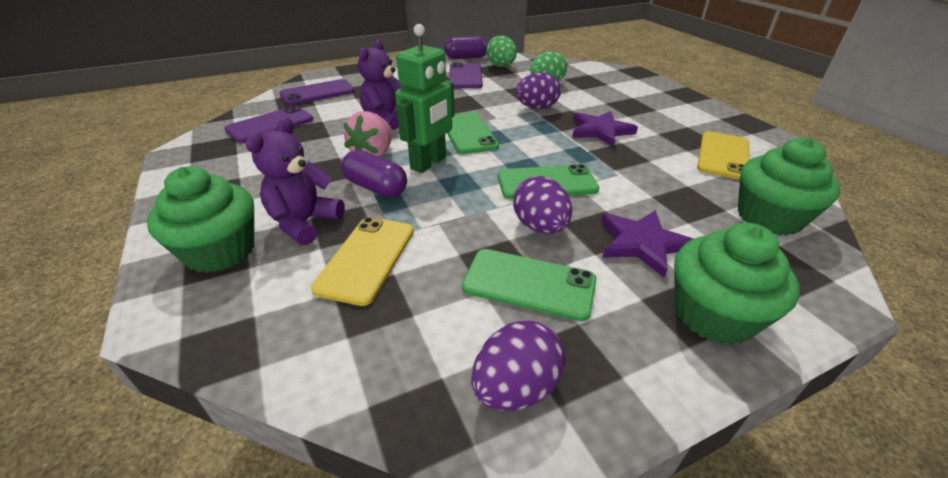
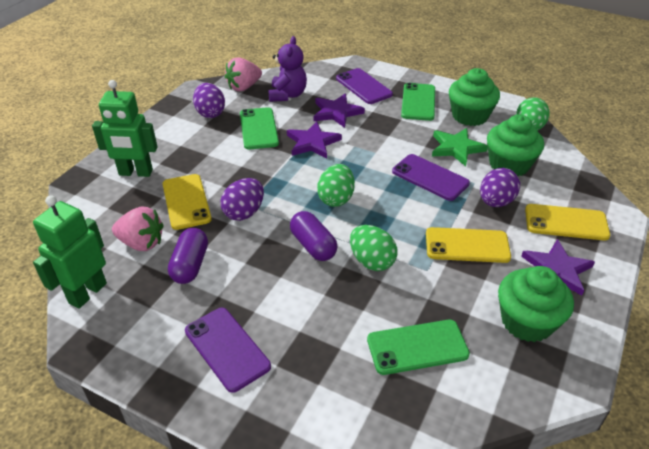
green egg: 2 -> 3
green robot: 1 -> 2
green star: 0 -> 1
pink strawberry: 1 -> 2
purple star: 2 -> 3
purple teddy bear: 2 -> 1
yellow phone: 2 -> 3

